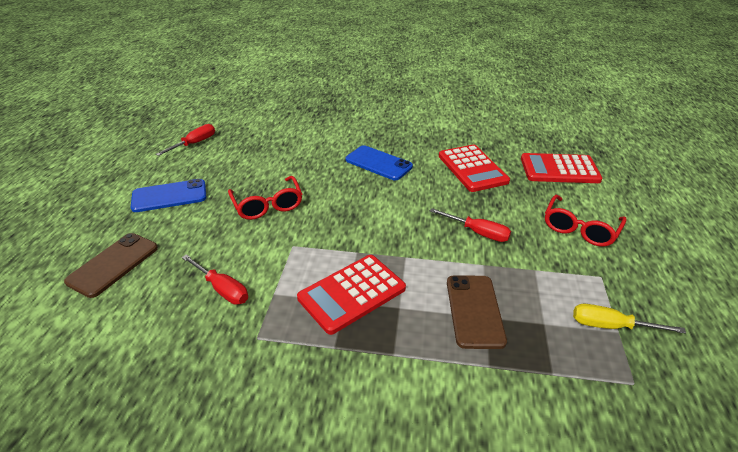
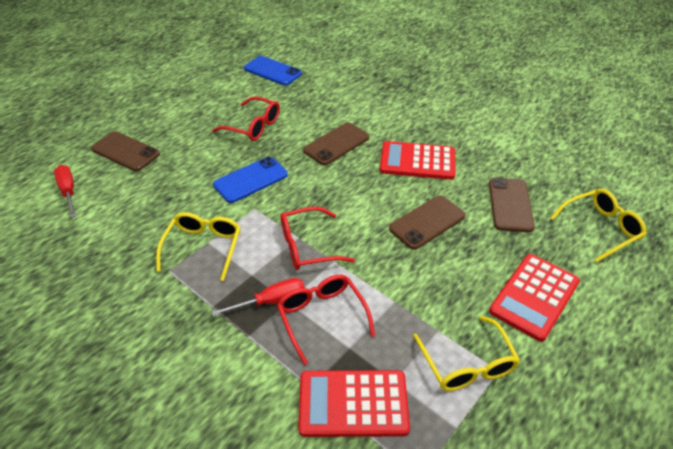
brown phone: 2 -> 4
red glasses: 2 -> 3
red screwdriver: 3 -> 2
yellow glasses: 0 -> 3
yellow screwdriver: 1 -> 0

